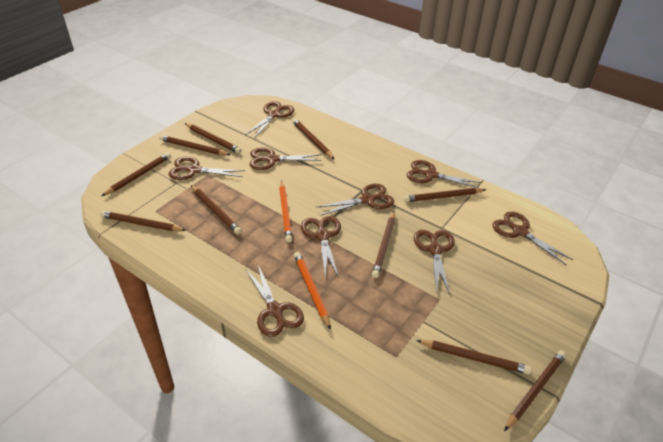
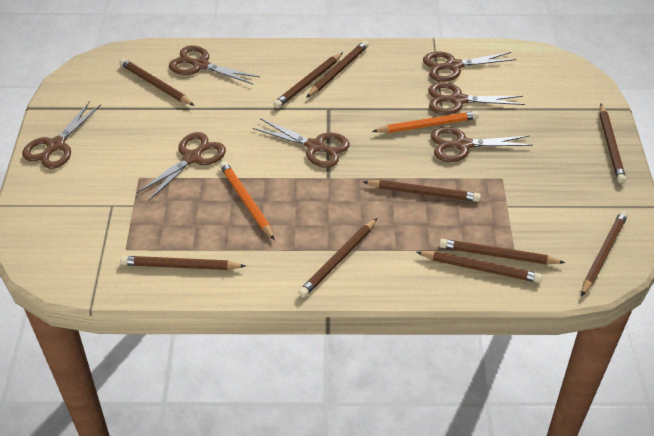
brown scissors: 9 -> 7

